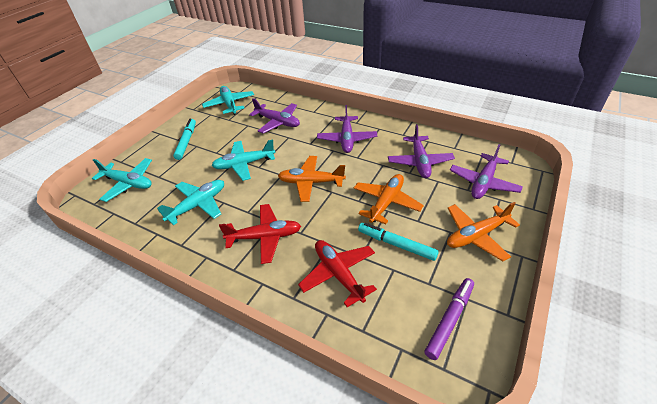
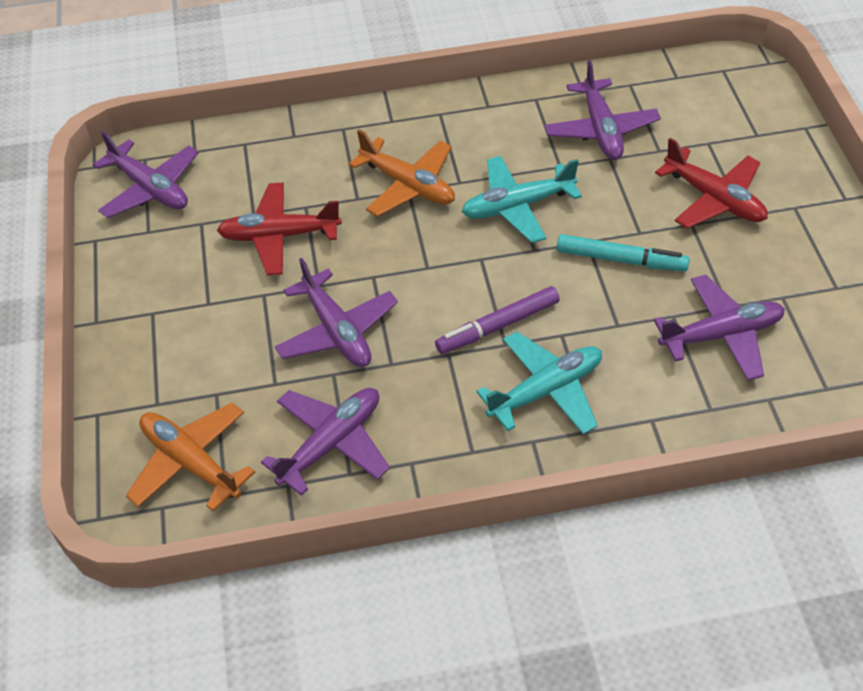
orange plane: 3 -> 2
purple plane: 4 -> 5
turquoise marker: 2 -> 1
turquoise plane: 4 -> 2

